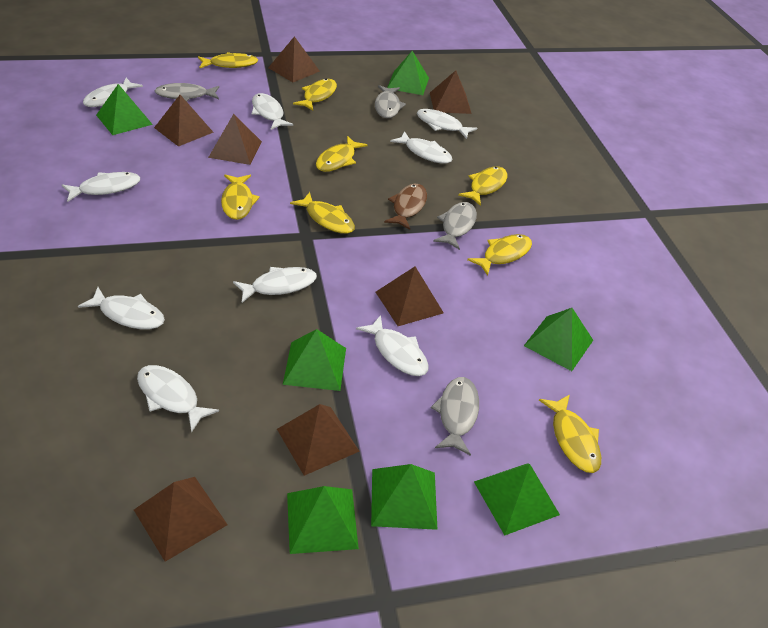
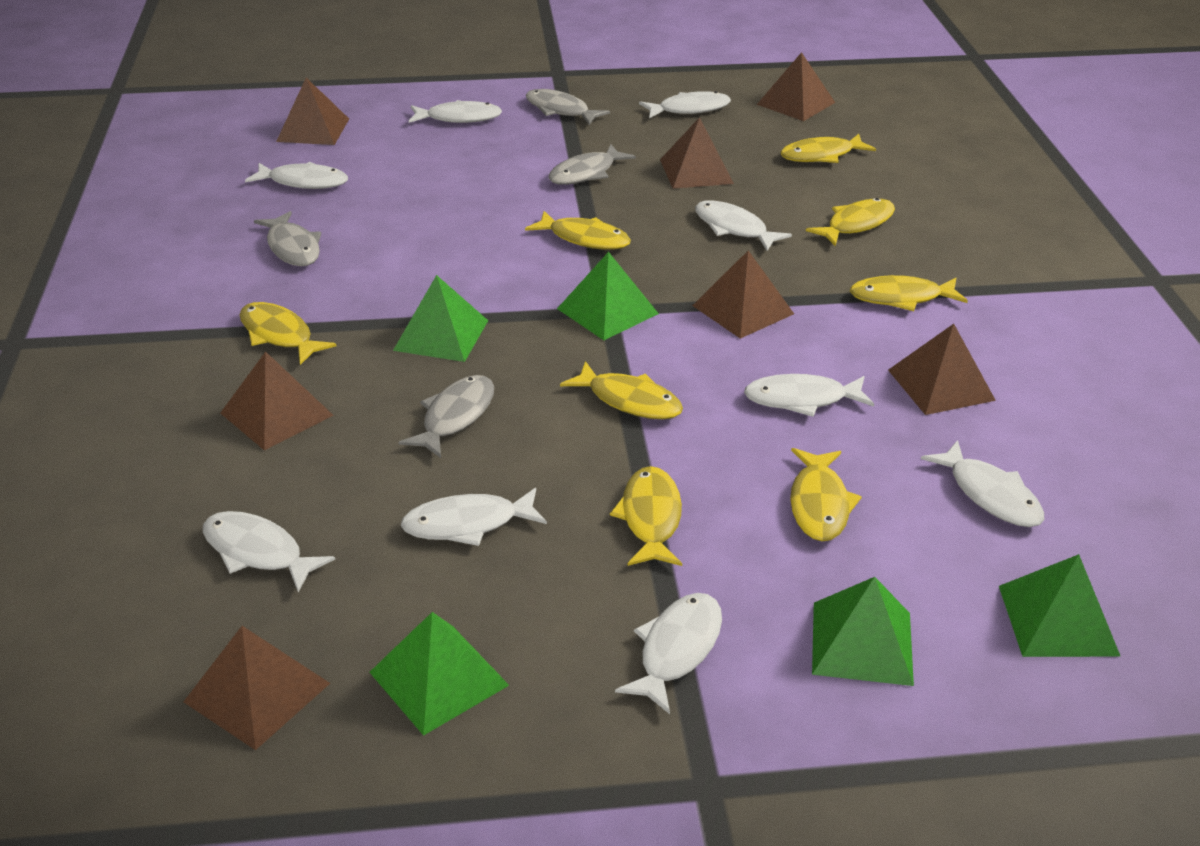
brown fish: 1 -> 0
green pyramid: 7 -> 5

